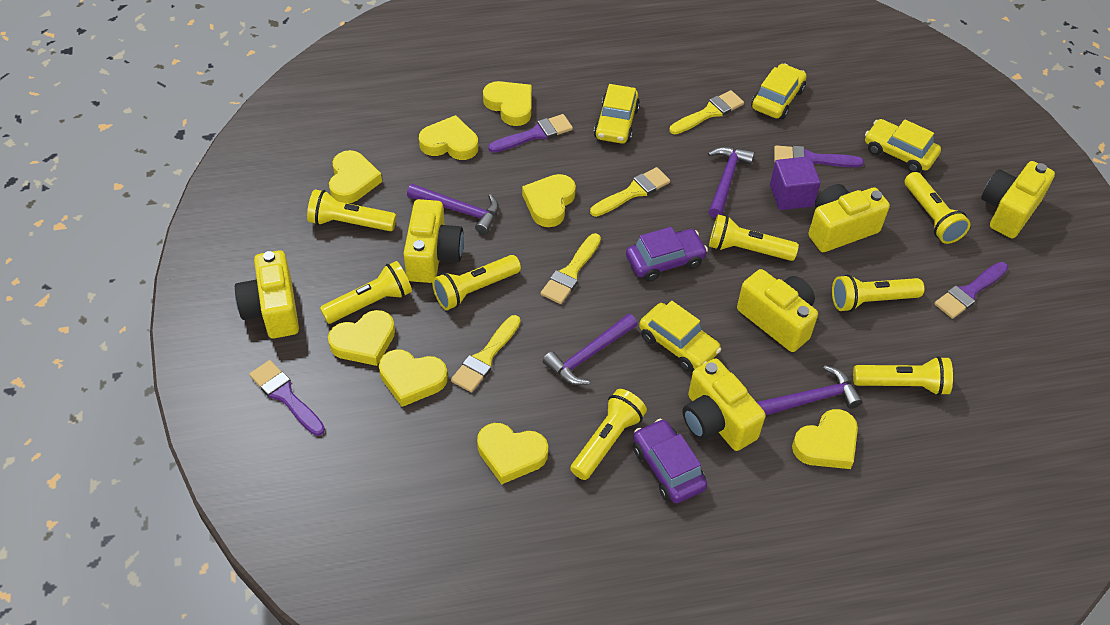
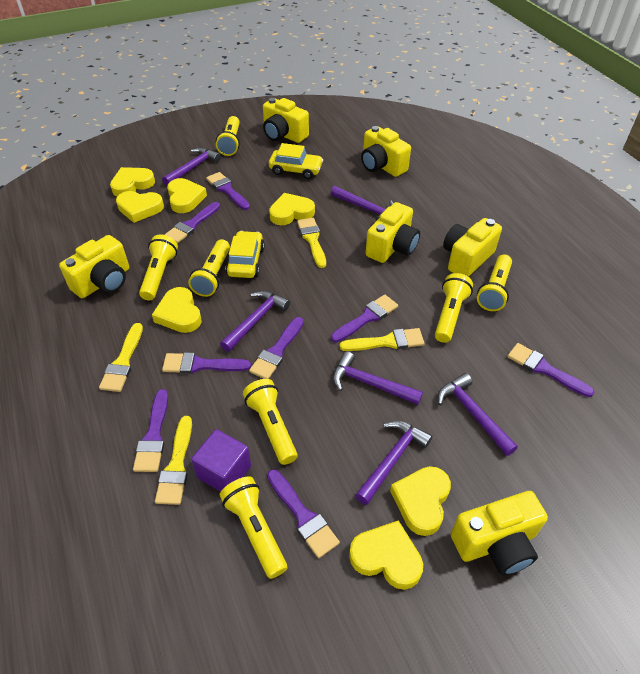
purple brush: 4 -> 8
purple car: 2 -> 0
purple hammer: 4 -> 6
yellow car: 4 -> 2
yellow flashlight: 8 -> 7
yellow heart: 8 -> 7

